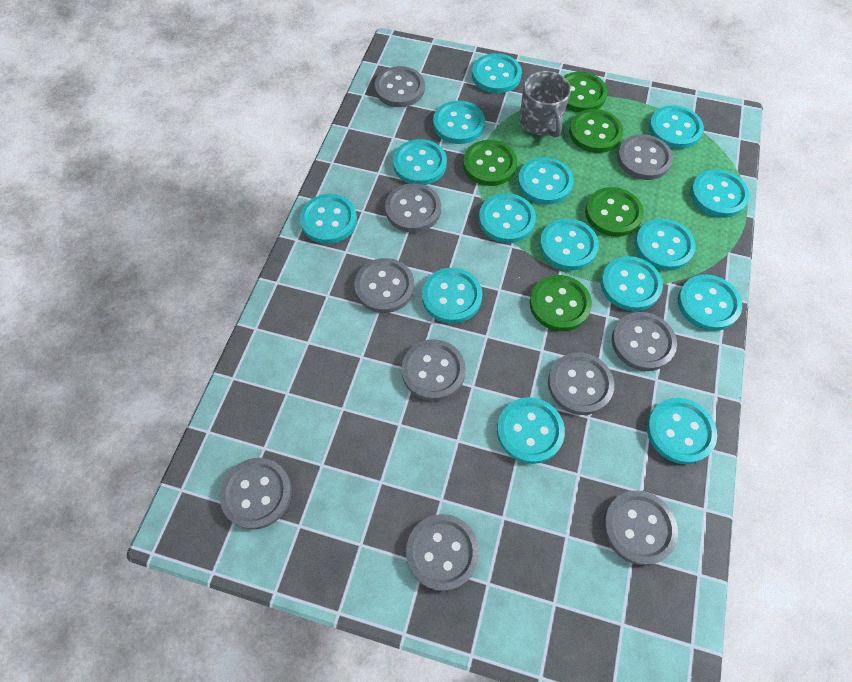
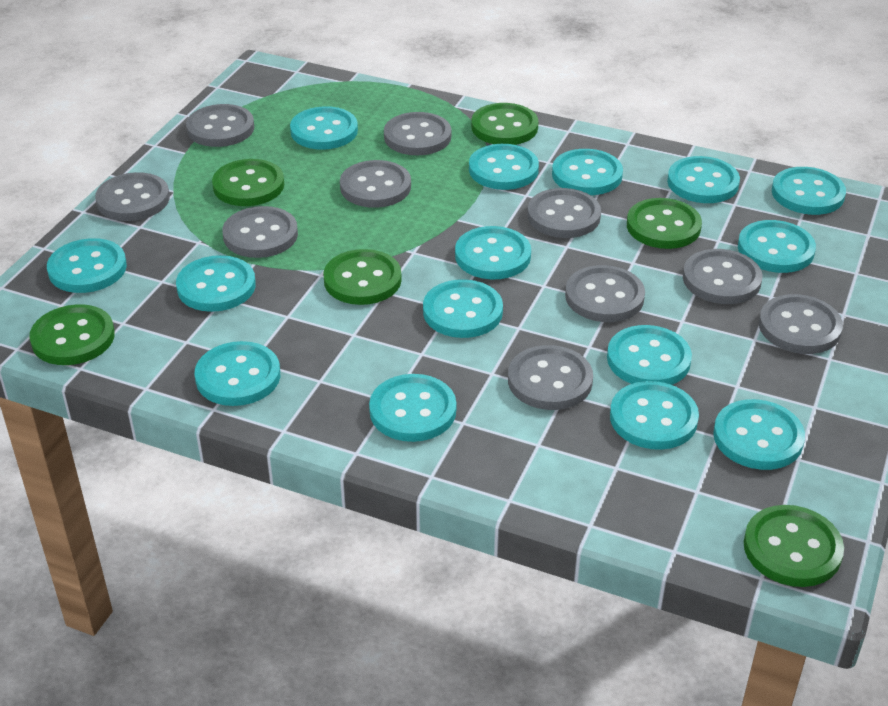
green button: 5 -> 6
grey mug: 1 -> 0

